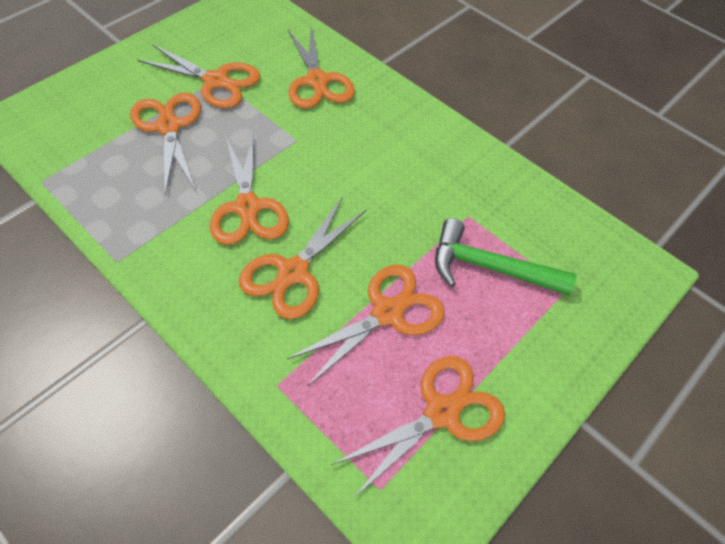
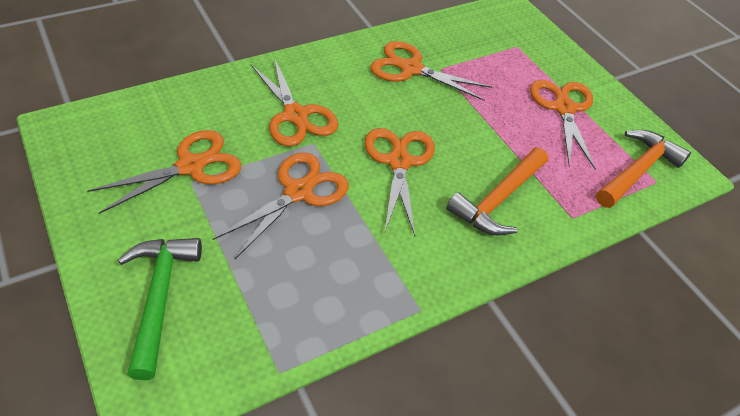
orange hammer: 0 -> 2
orange scissors: 7 -> 6

